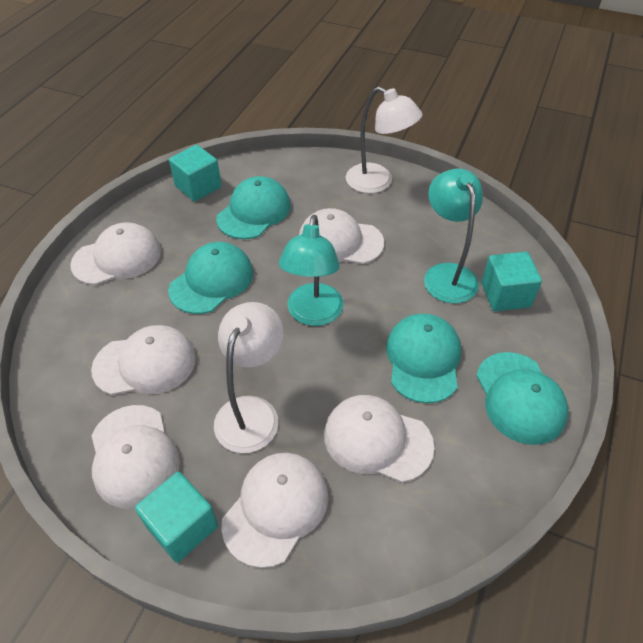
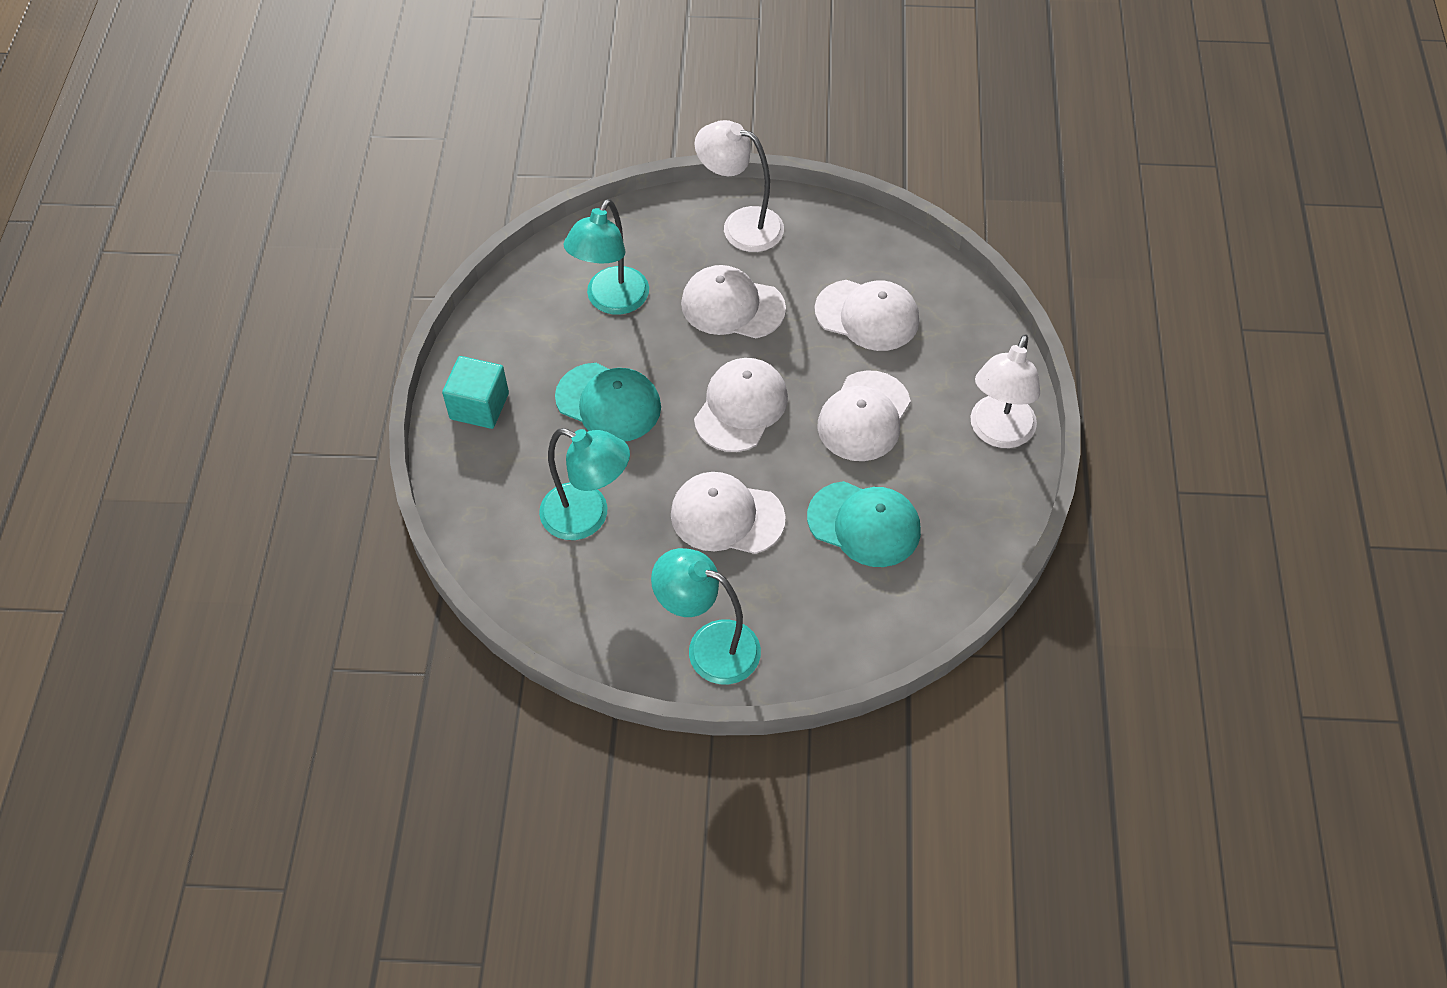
turquoise cap: 4 -> 2
turquoise cube: 3 -> 1
turquoise lamp: 2 -> 3
white cap: 6 -> 5

